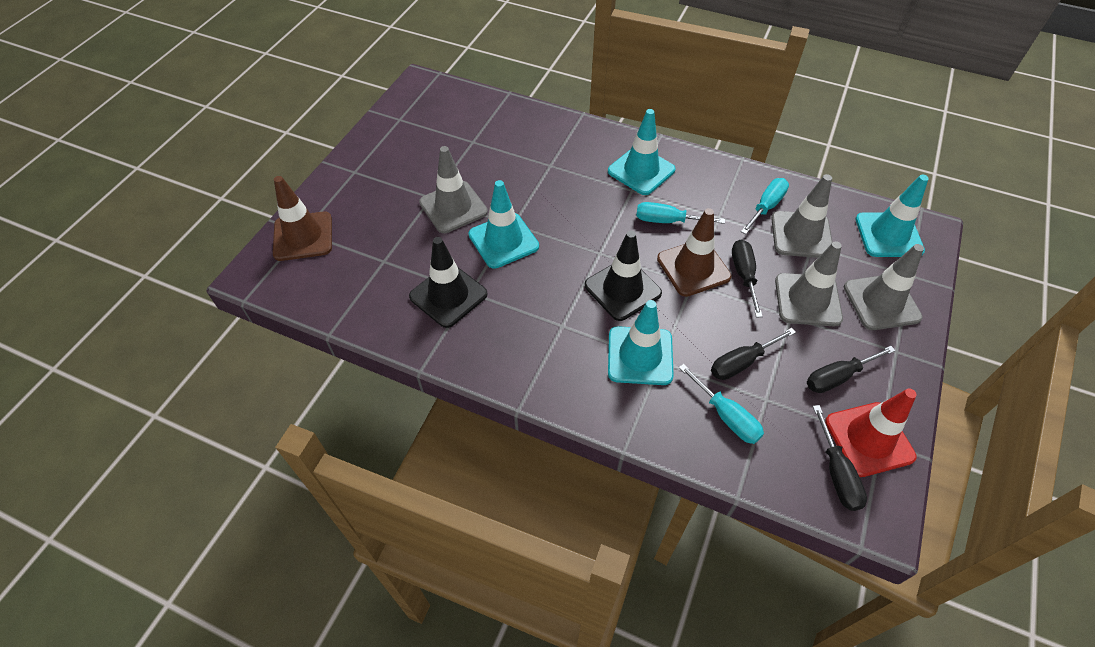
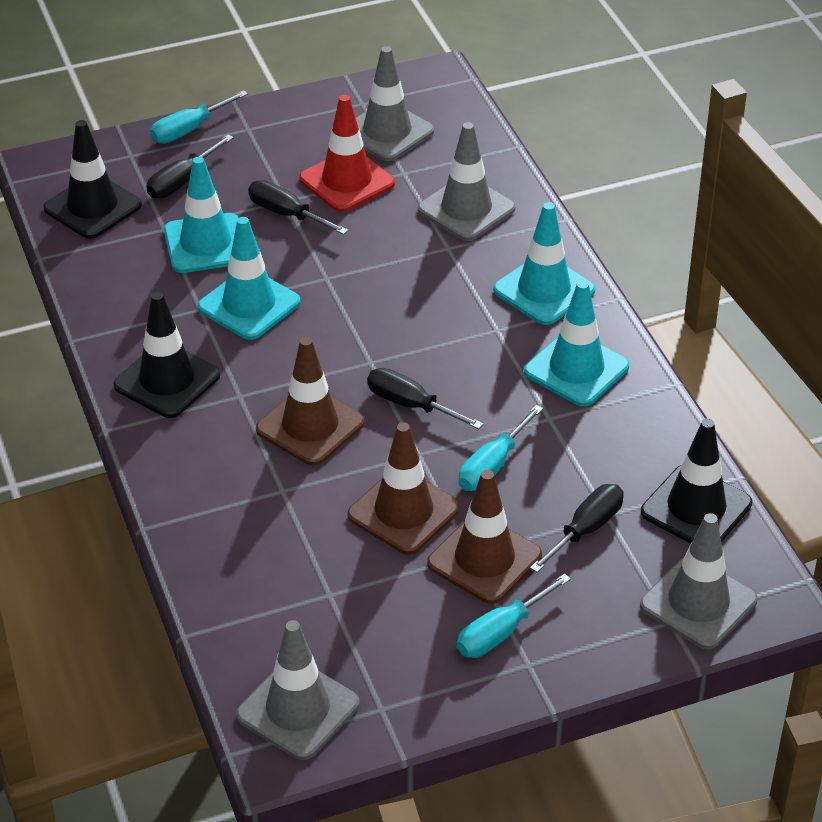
black traffic cone: 2 -> 3
brown traffic cone: 2 -> 3

